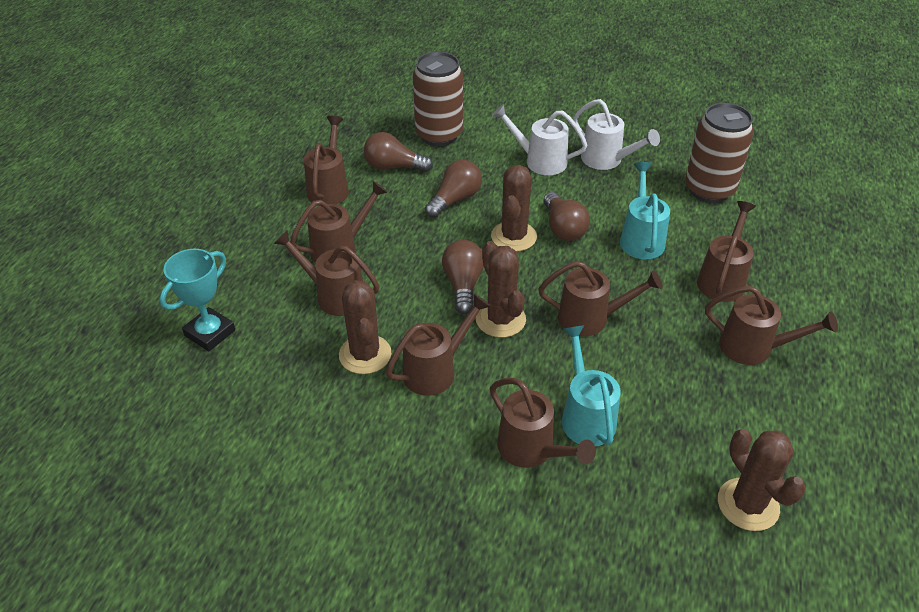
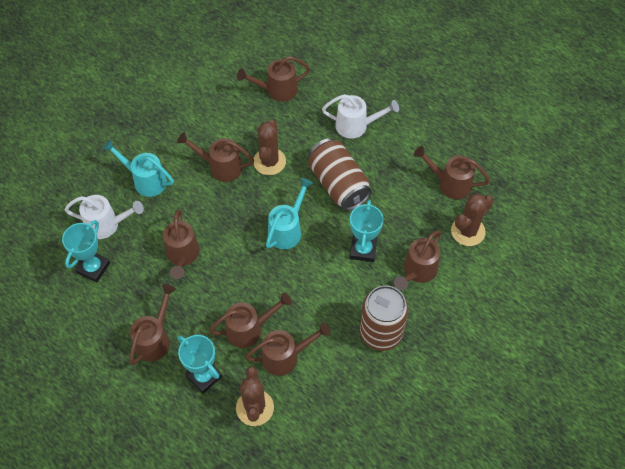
brown cactus: 4 -> 3
brown light bulb: 4 -> 0
turquoise trophy: 1 -> 3

